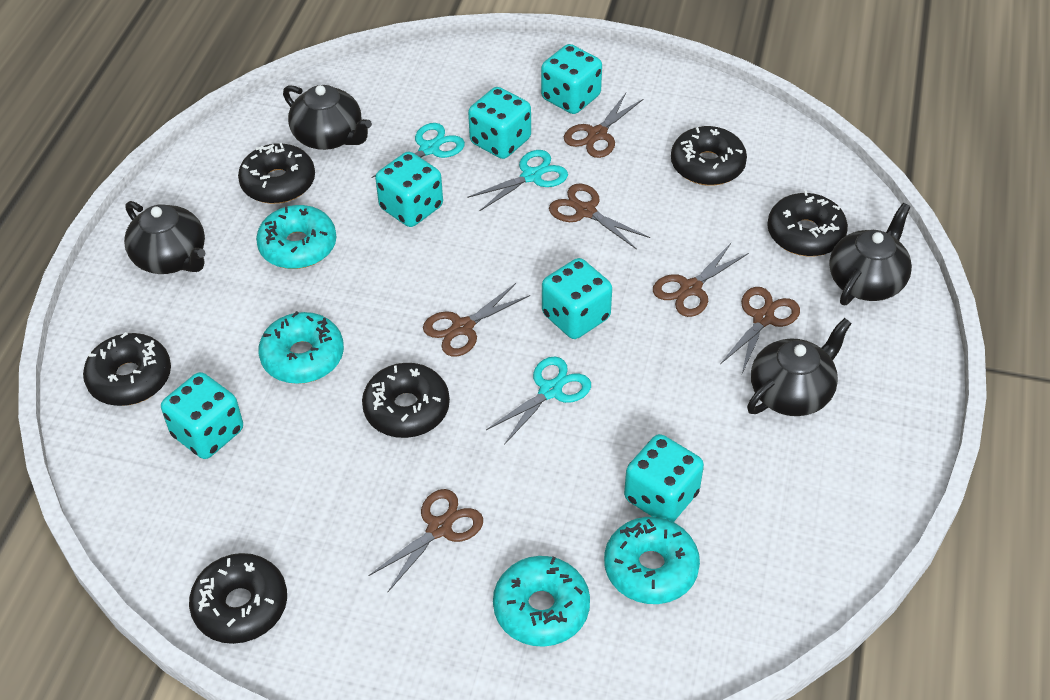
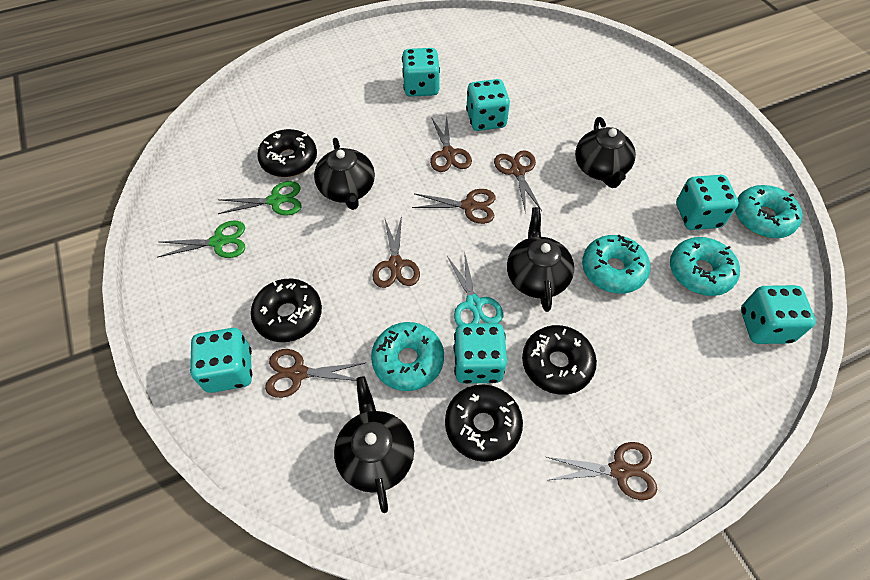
black donut: 6 -> 4
green scissors: 0 -> 2
turquoise scissors: 3 -> 1

